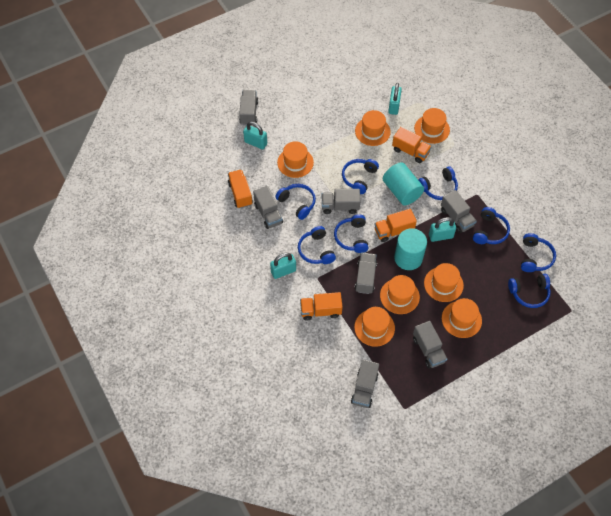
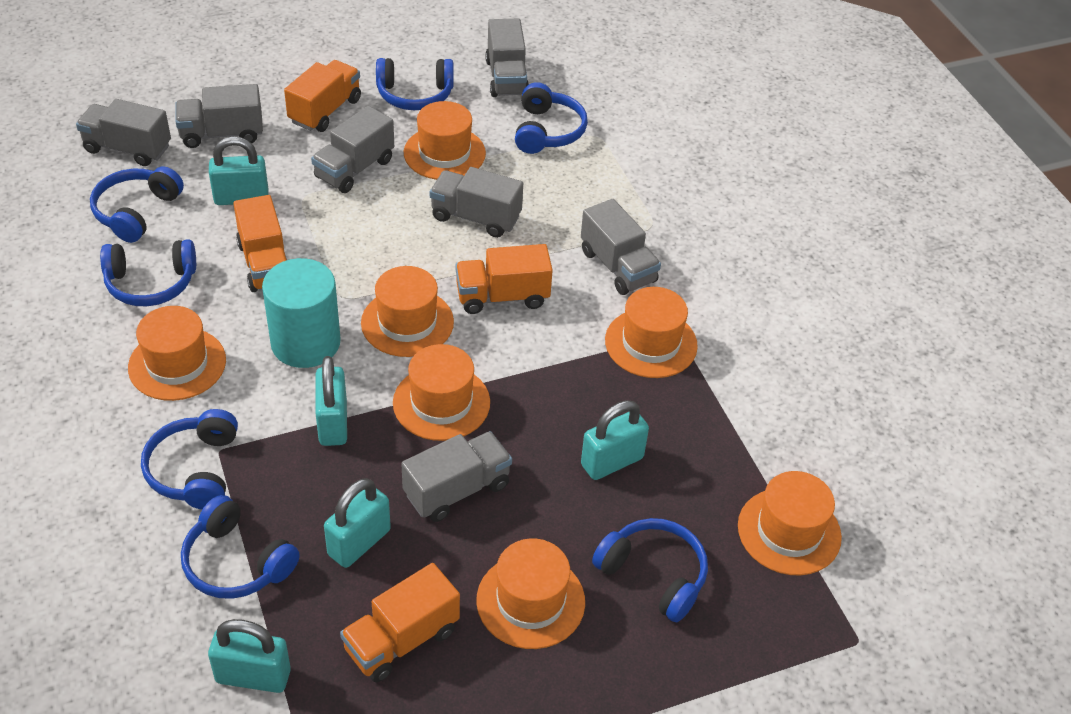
blue headphones: 8 -> 7
turquoise cylinder: 2 -> 1
turquoise padlock: 4 -> 5

